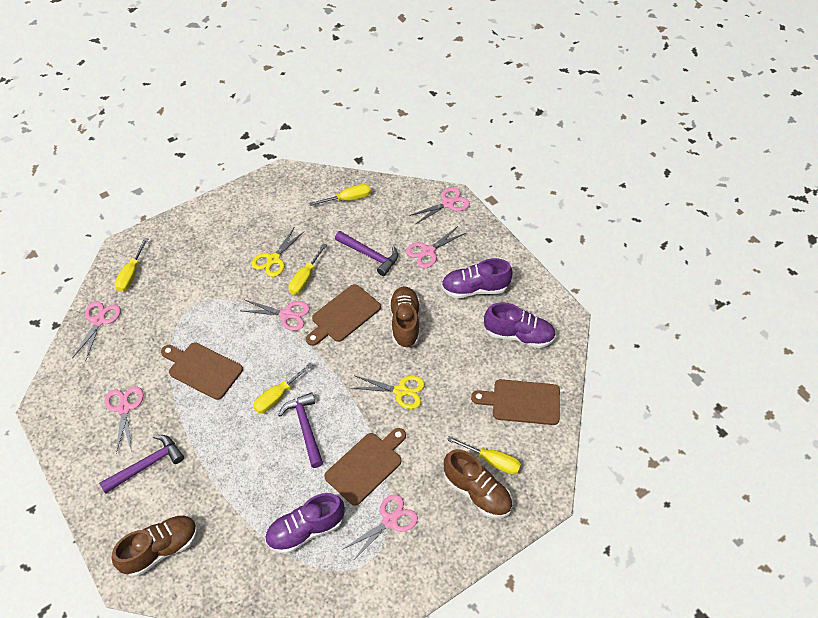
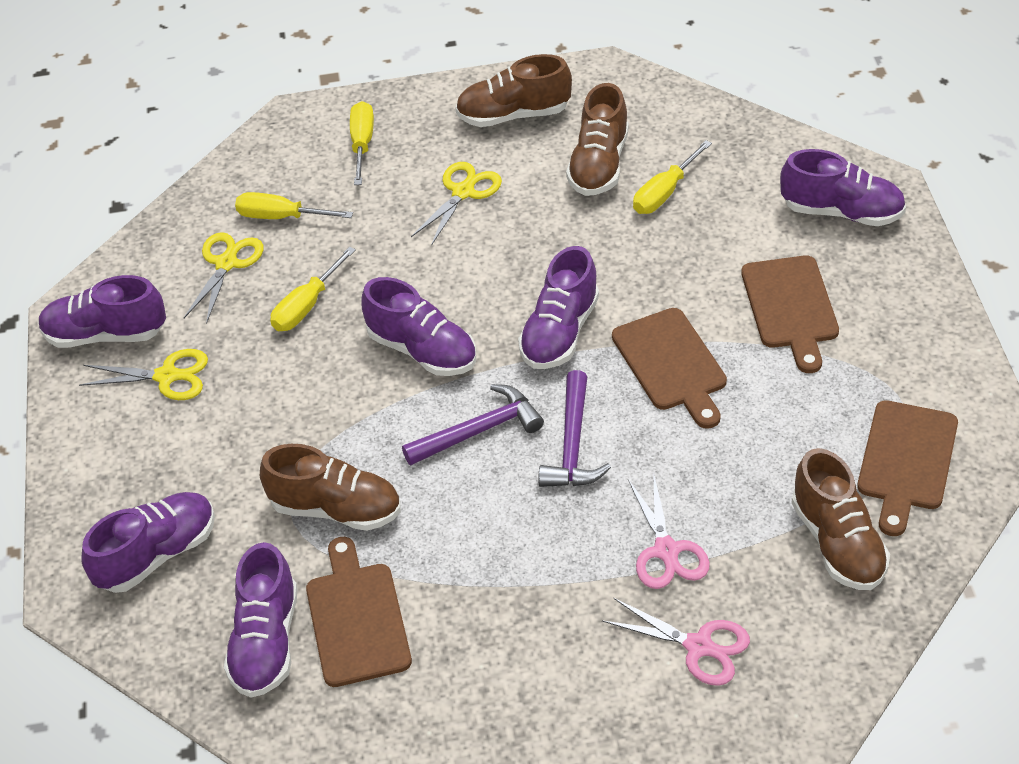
brown shoe: 3 -> 4
pink scissors: 6 -> 2
purple hammer: 3 -> 2
purple shoe: 3 -> 6
yellow scissors: 2 -> 3
yellow screwdriver: 5 -> 4

